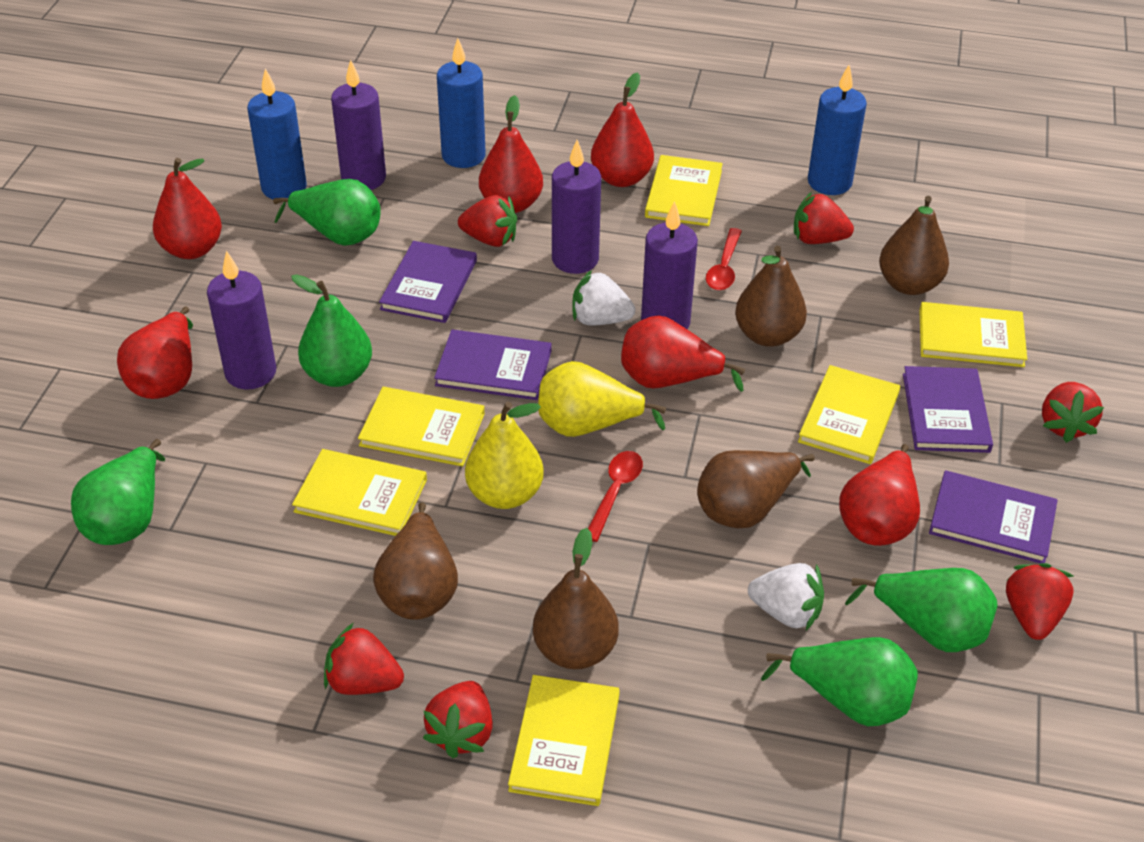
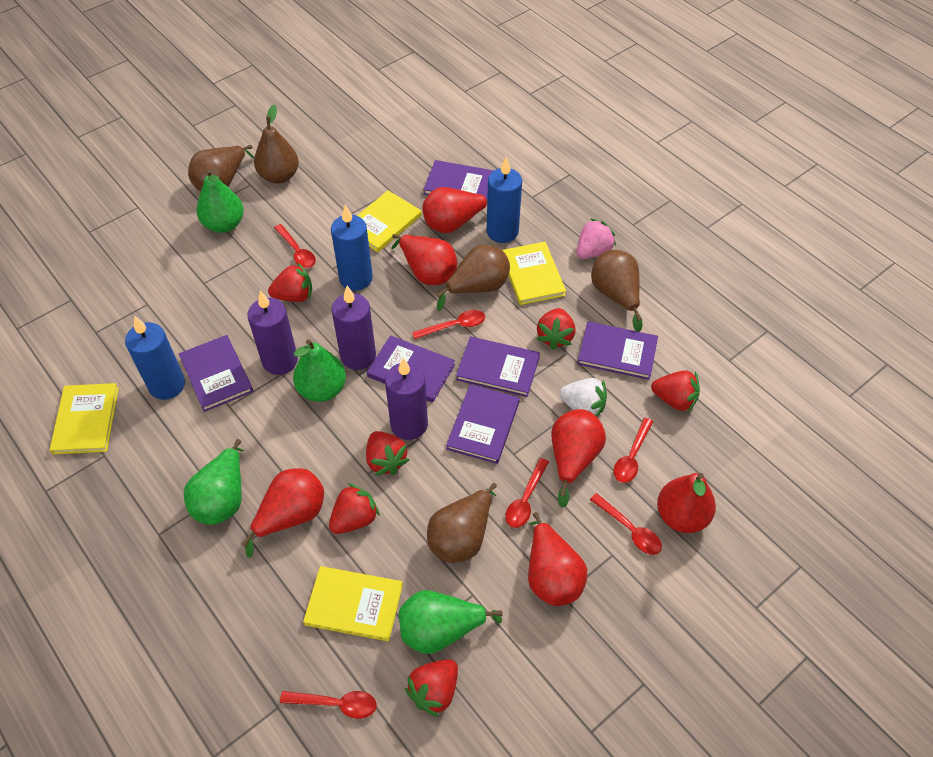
green pear: 5 -> 4
pink strawberry: 0 -> 1
purple book: 4 -> 6
purple candle: 4 -> 3
red spoon: 2 -> 6
white strawberry: 2 -> 1
yellow book: 6 -> 4
yellow pear: 2 -> 0

